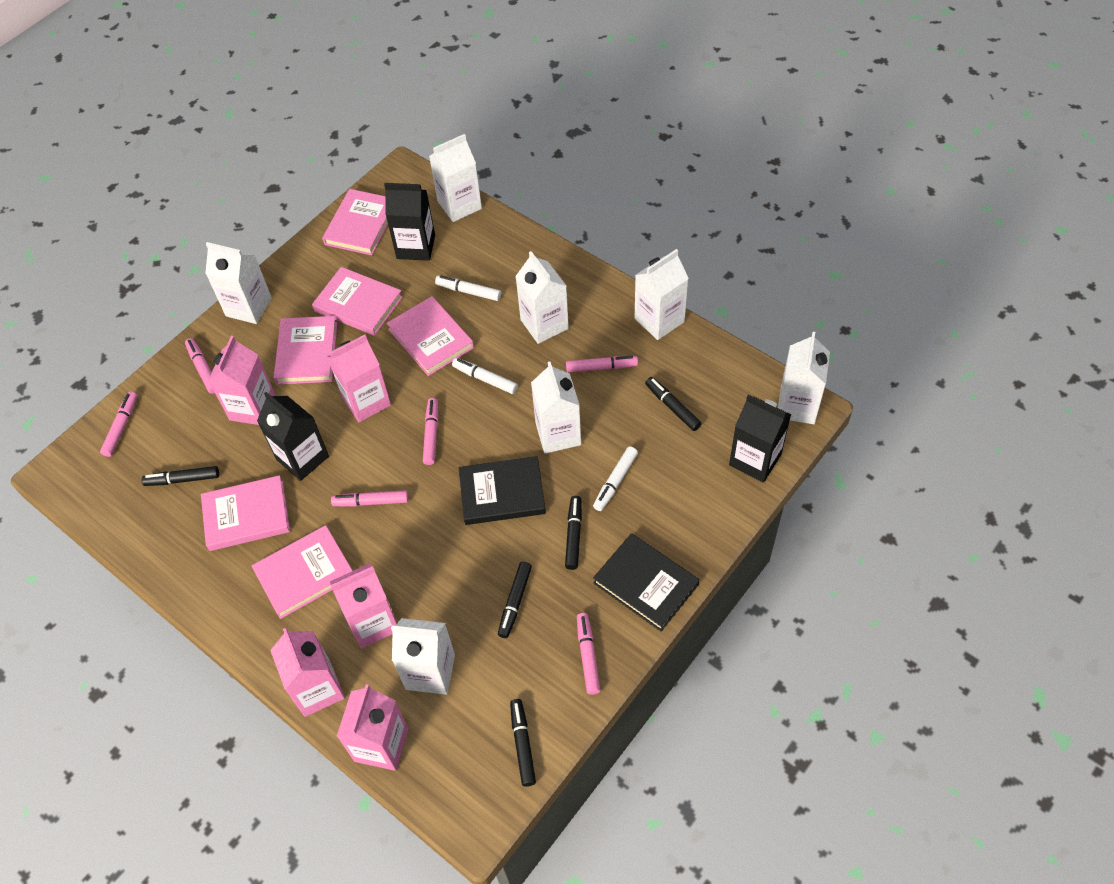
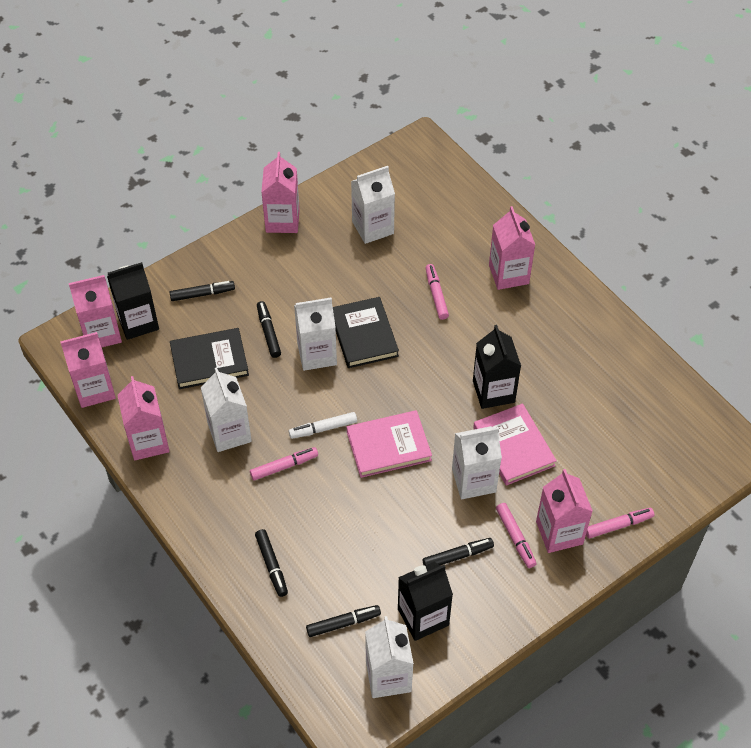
pink book: 6 -> 2
pink carton: 5 -> 6
pink marker: 6 -> 4
white carton: 7 -> 5
white marker: 3 -> 1

